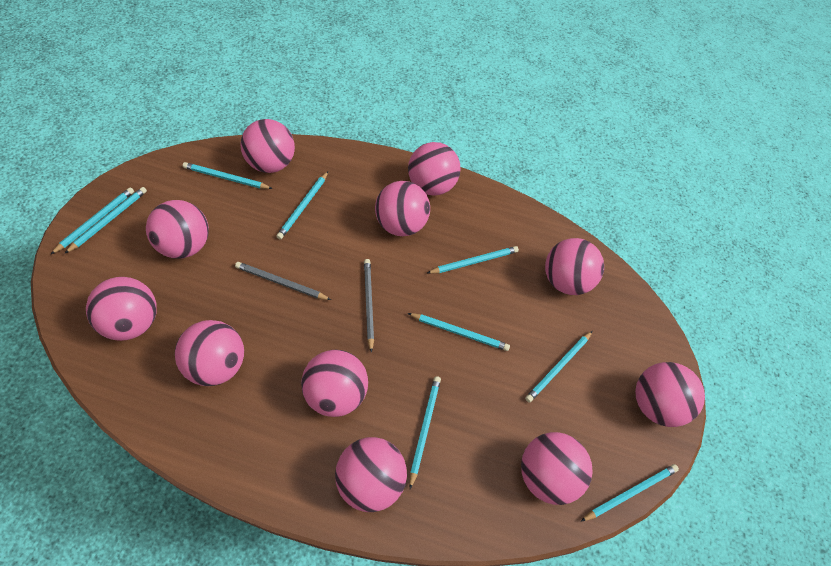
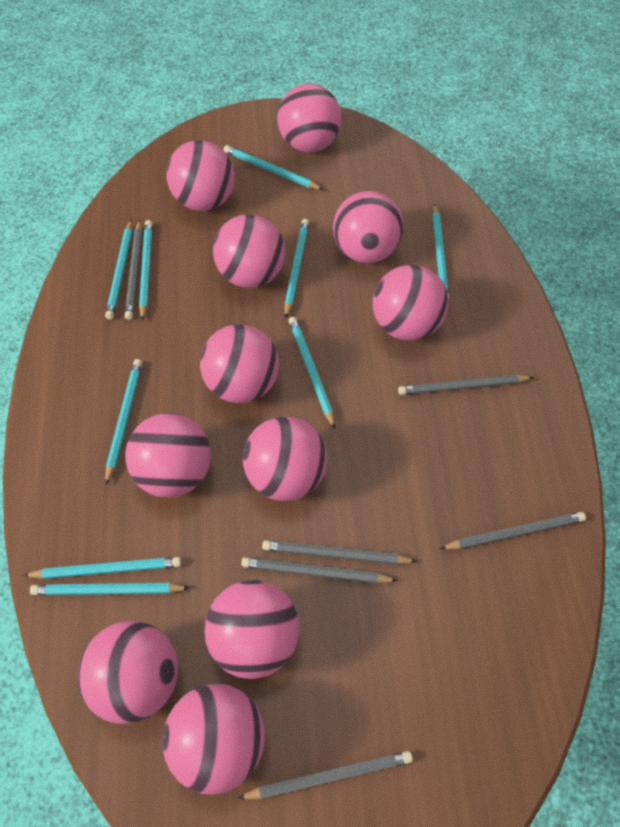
grey pencil: 2 -> 6

